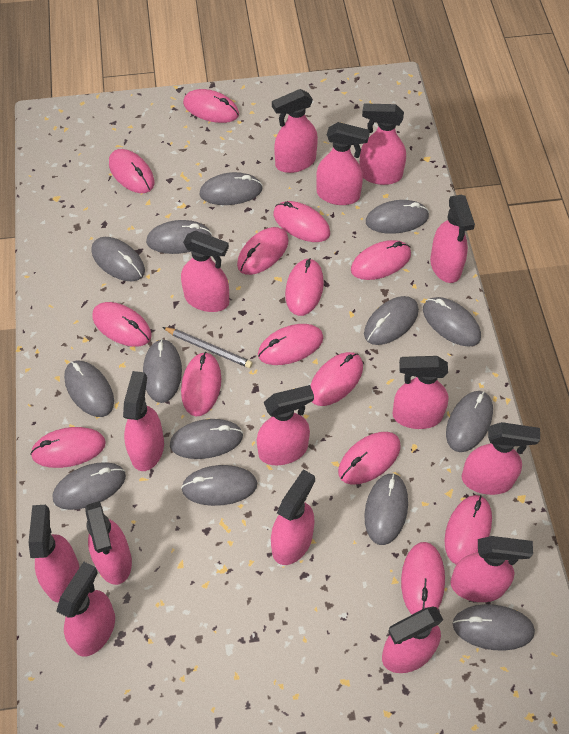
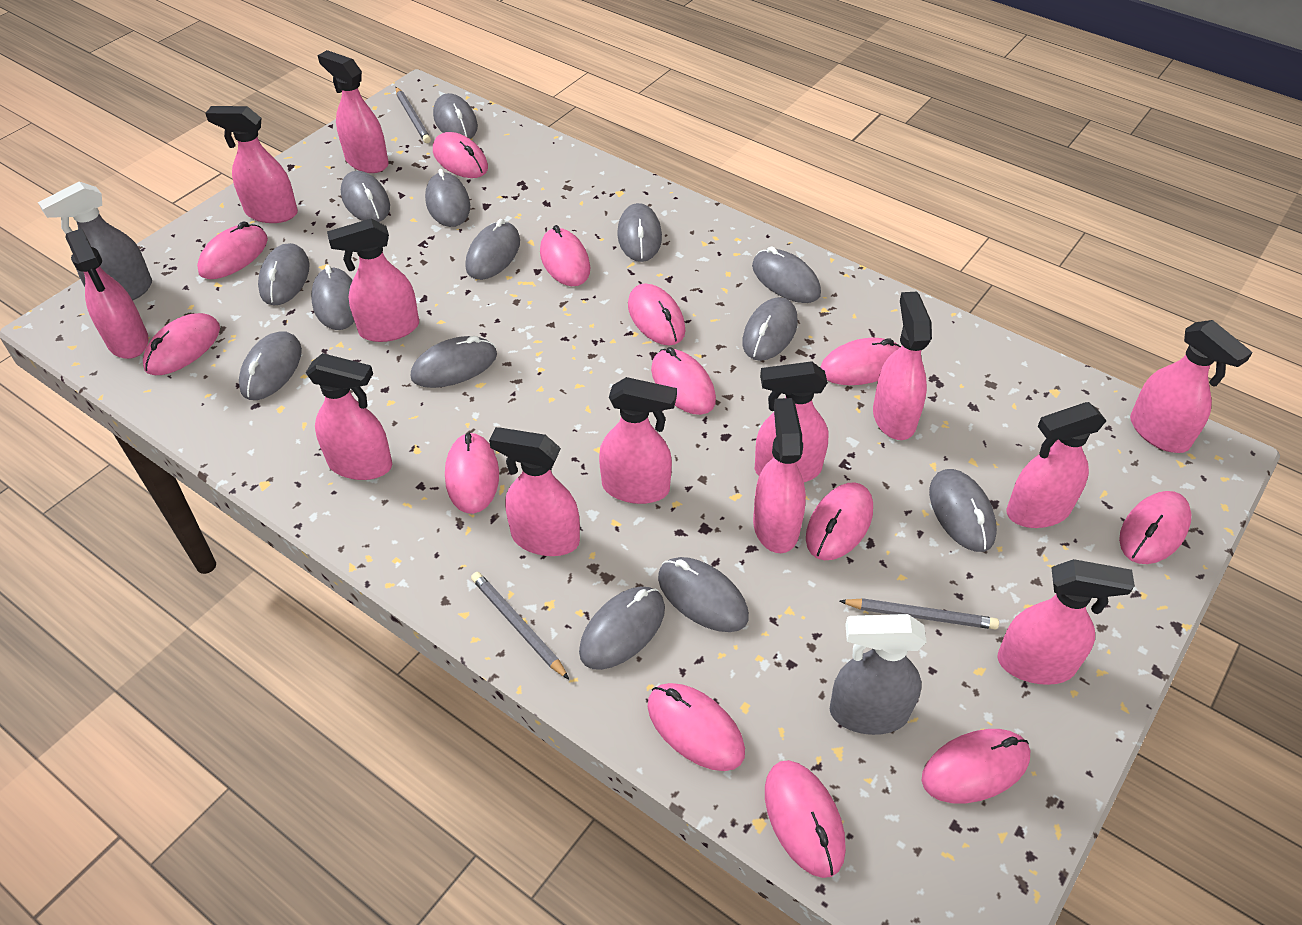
grey pencil: 1 -> 3
grey spray bottle: 0 -> 2
pink mouse: 14 -> 13
pink spray bottle: 15 -> 13

